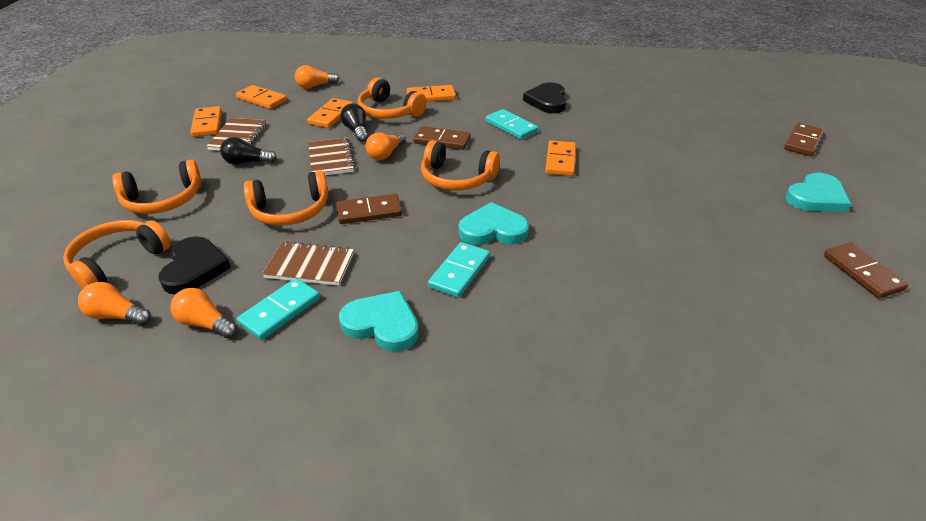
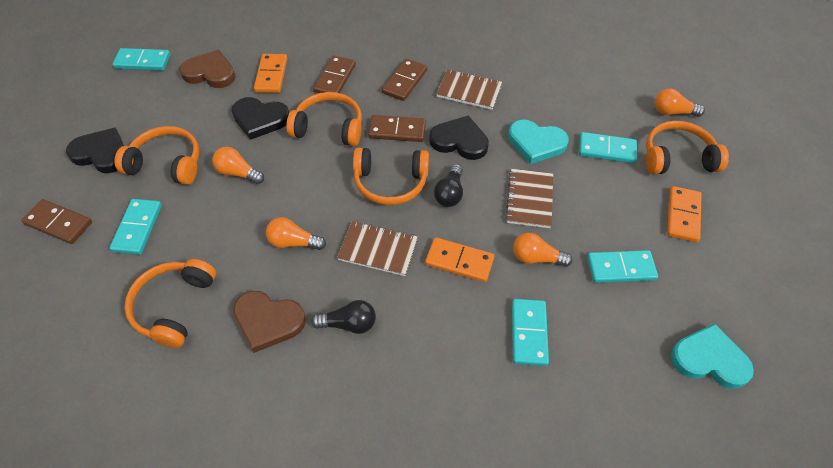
black heart: 2 -> 3
brown heart: 0 -> 2
orange domino: 5 -> 3
turquoise domino: 3 -> 5
turquoise heart: 3 -> 2

